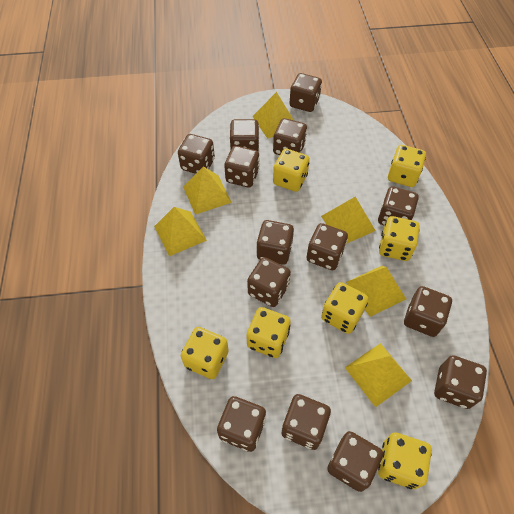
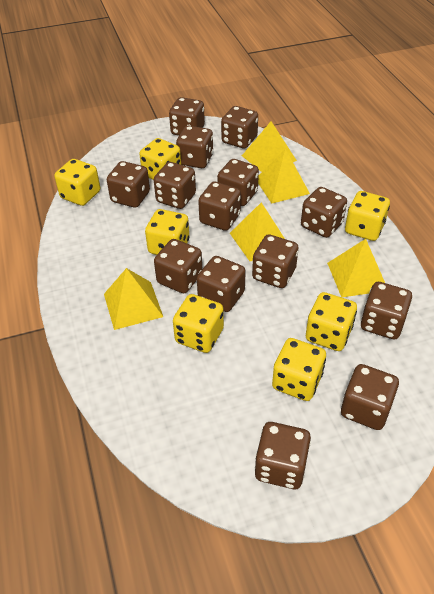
yellow pyramid: 6 -> 5

